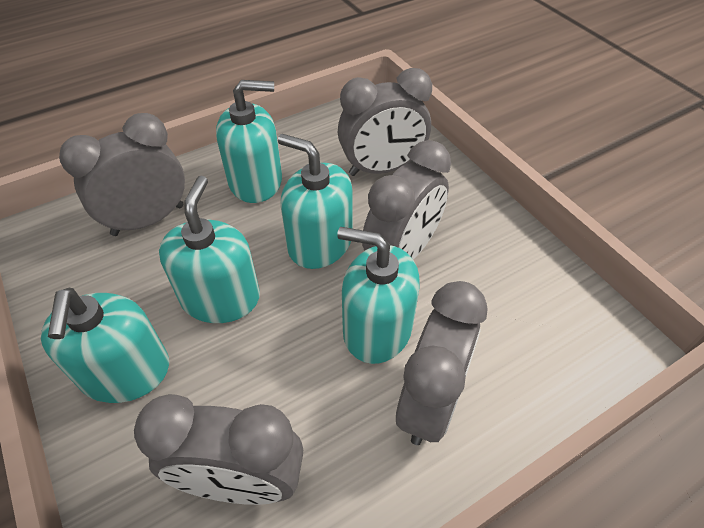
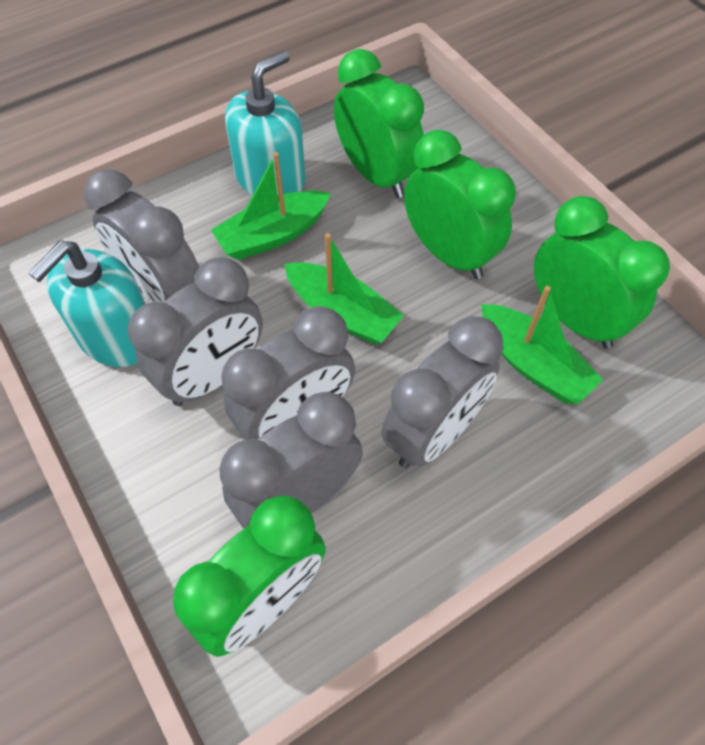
green boat: 0 -> 3
green clock: 0 -> 4
turquoise soap dispenser: 5 -> 2

